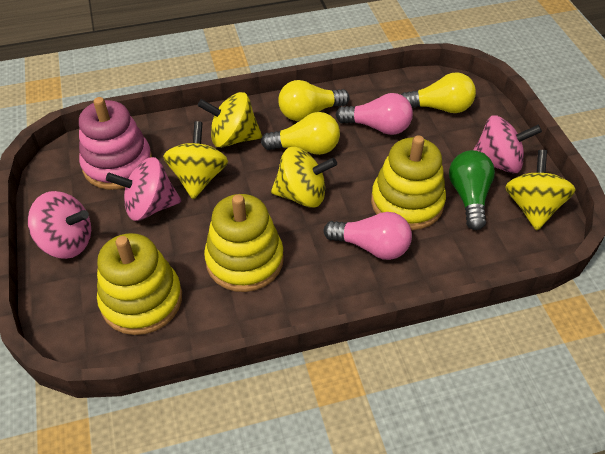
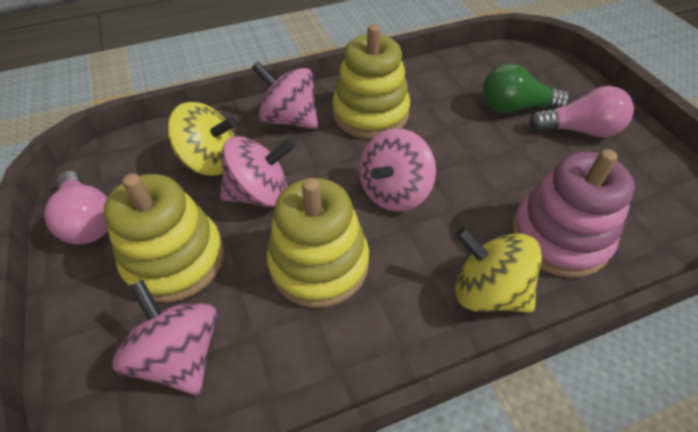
pink spinning top: 3 -> 4
yellow light bulb: 3 -> 0
yellow spinning top: 4 -> 2

